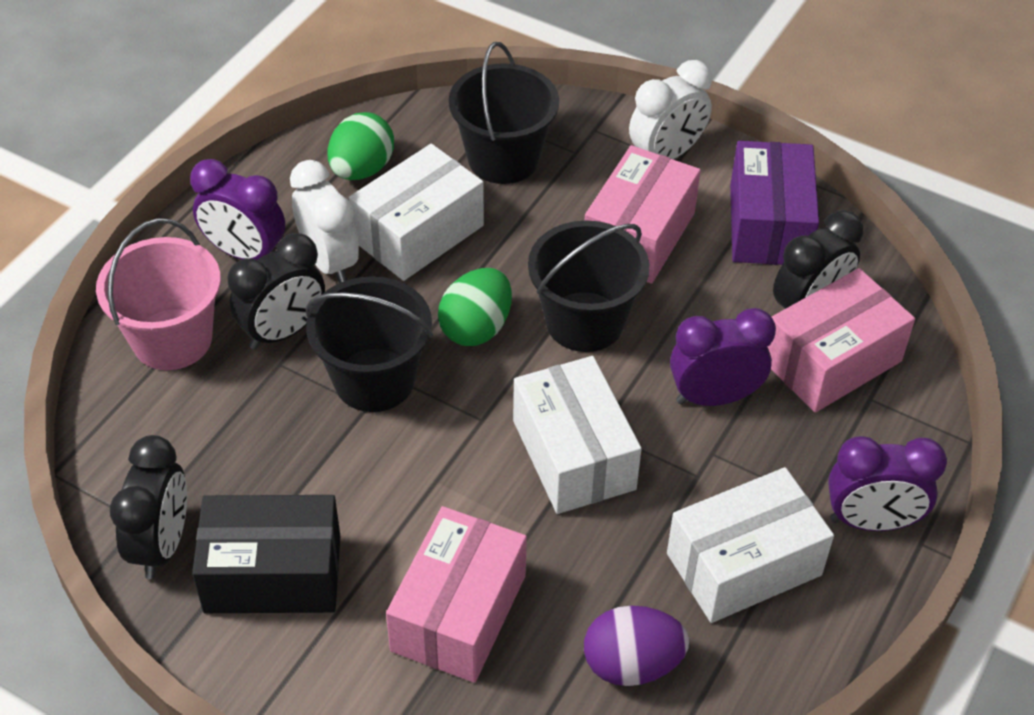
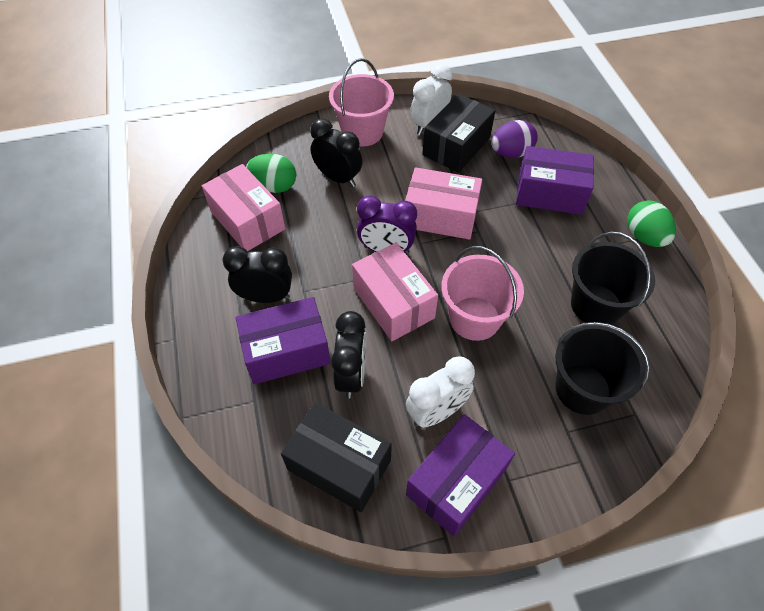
black box: 1 -> 2
black bucket: 3 -> 2
pink bucket: 1 -> 2
purple box: 1 -> 3
purple clock: 3 -> 1
white box: 3 -> 0

